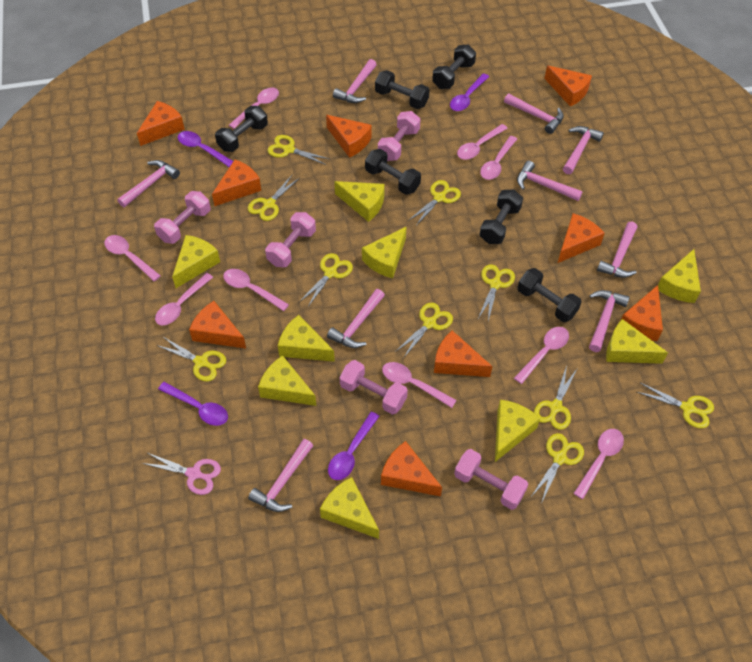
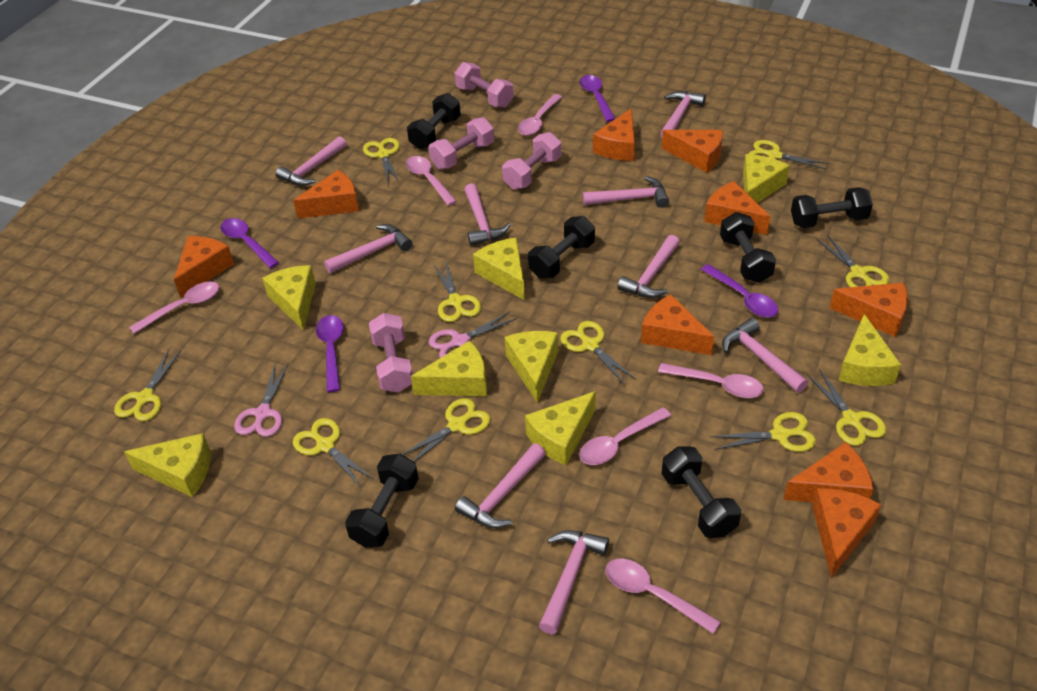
pink dumbbell: 5 -> 4
pink scissors: 1 -> 2
pink spoon: 9 -> 6
yellow cheese: 9 -> 8

